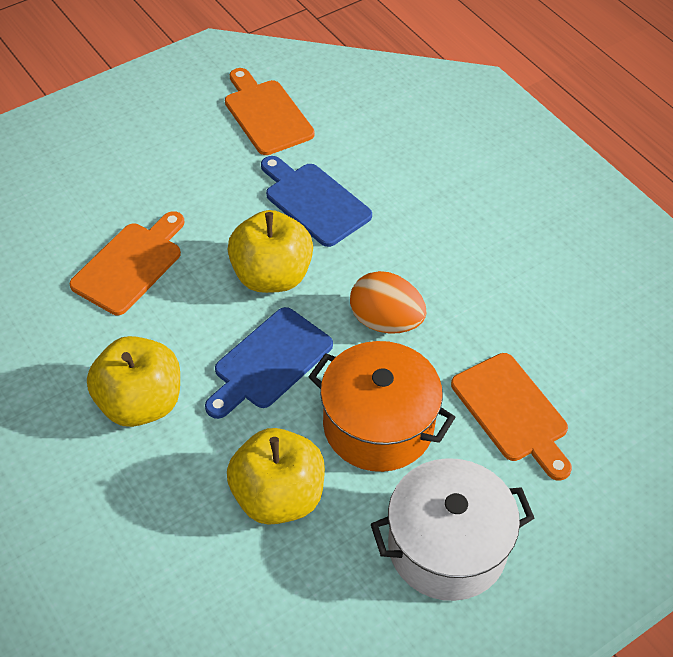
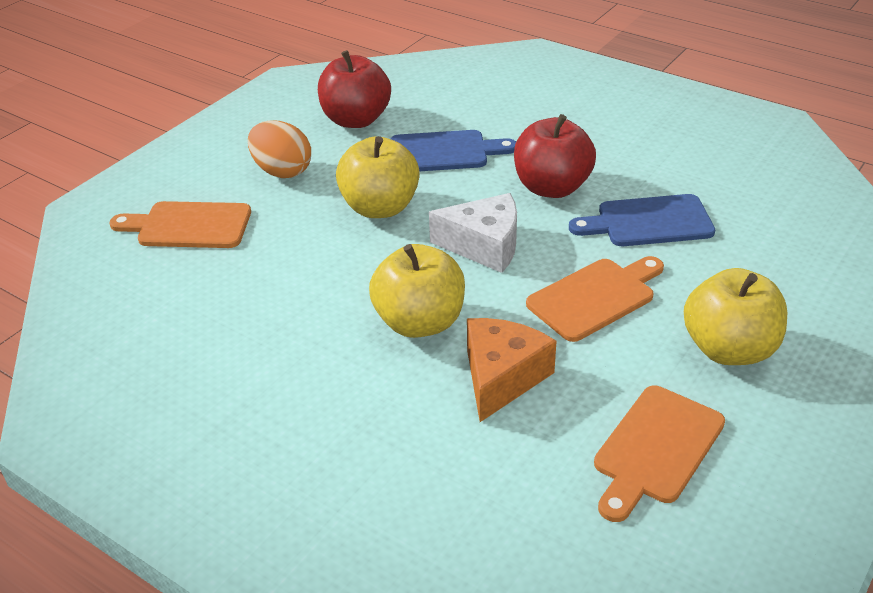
orange cheese: 0 -> 1
orange pot: 1 -> 0
red apple: 0 -> 2
white cheese: 0 -> 1
white pot: 1 -> 0

